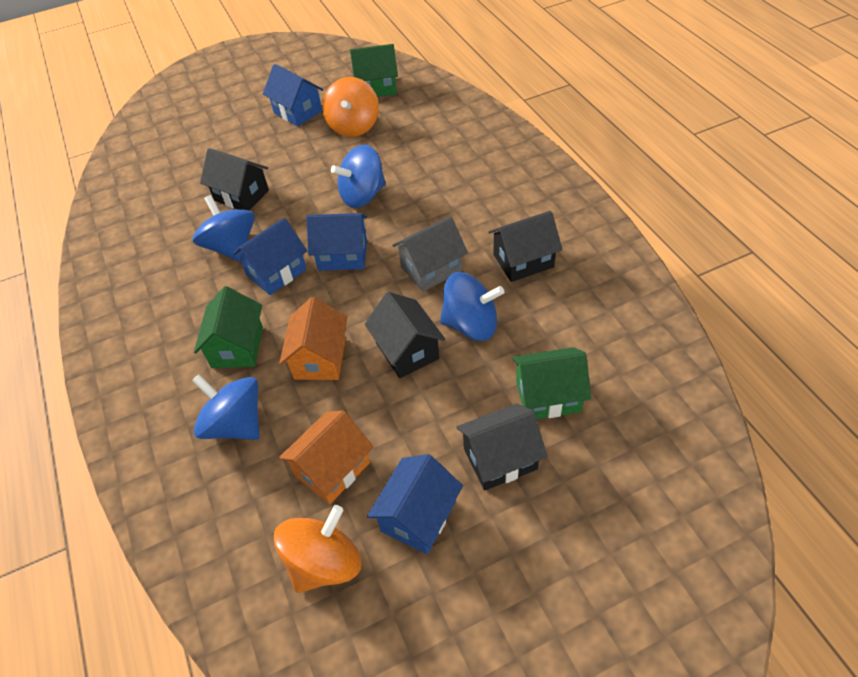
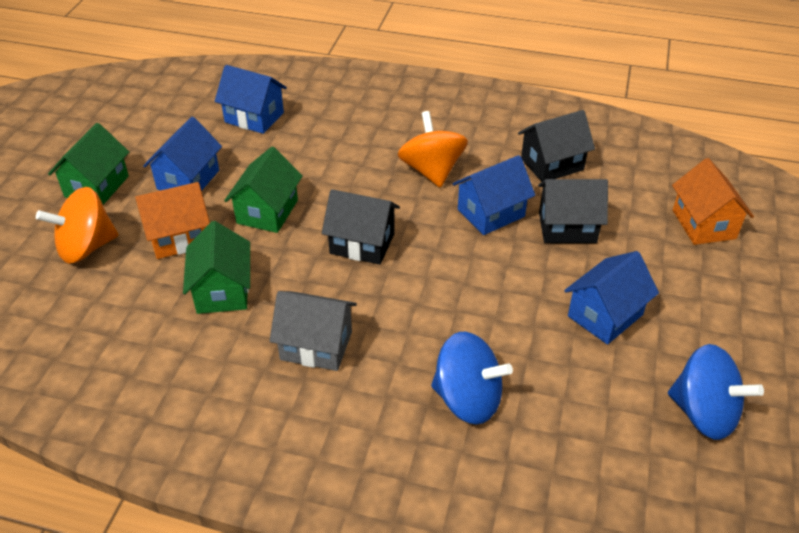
black house: 4 -> 3
blue spinning top: 4 -> 2

